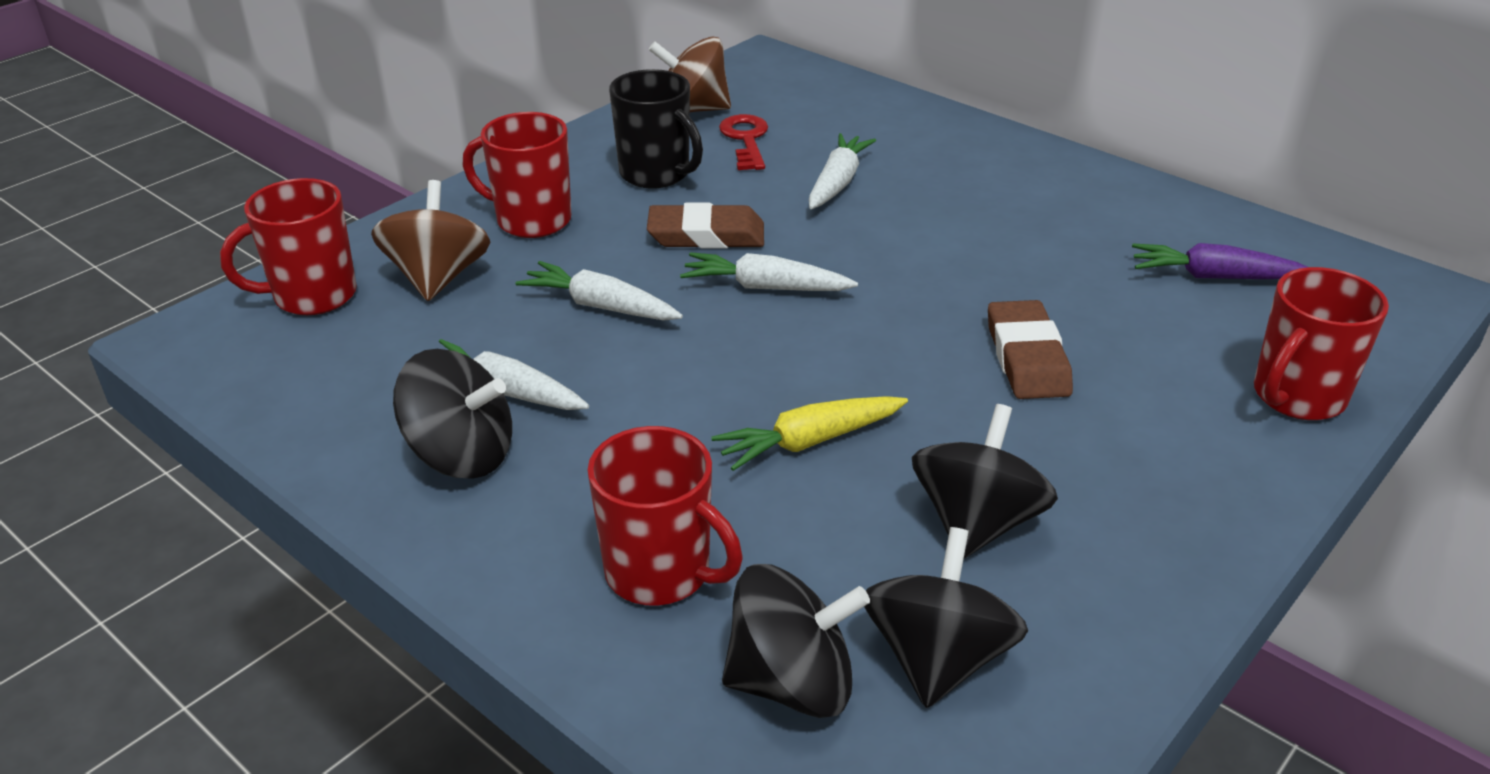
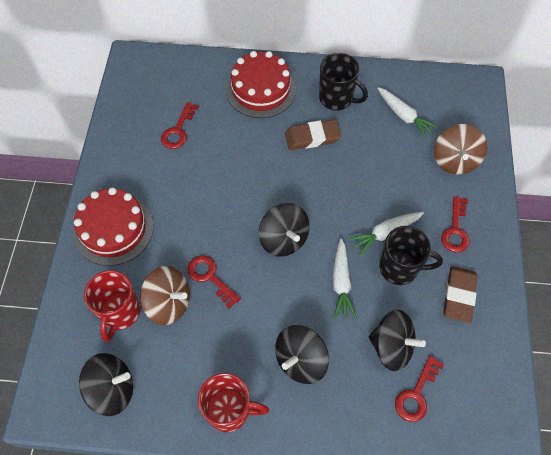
black mug: 1 -> 2
purple carrot: 1 -> 0
red cake: 0 -> 2
red key: 1 -> 4
red mug: 4 -> 2
white carrot: 4 -> 3
yellow carrot: 1 -> 0

